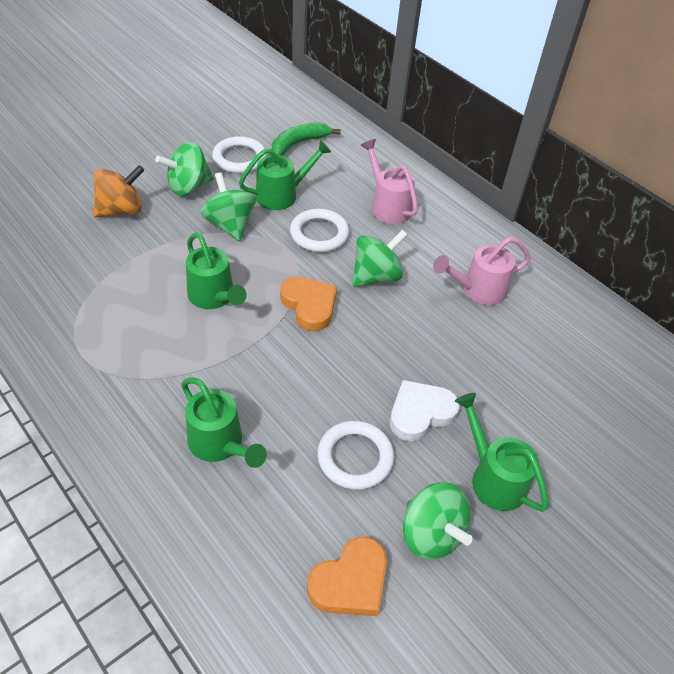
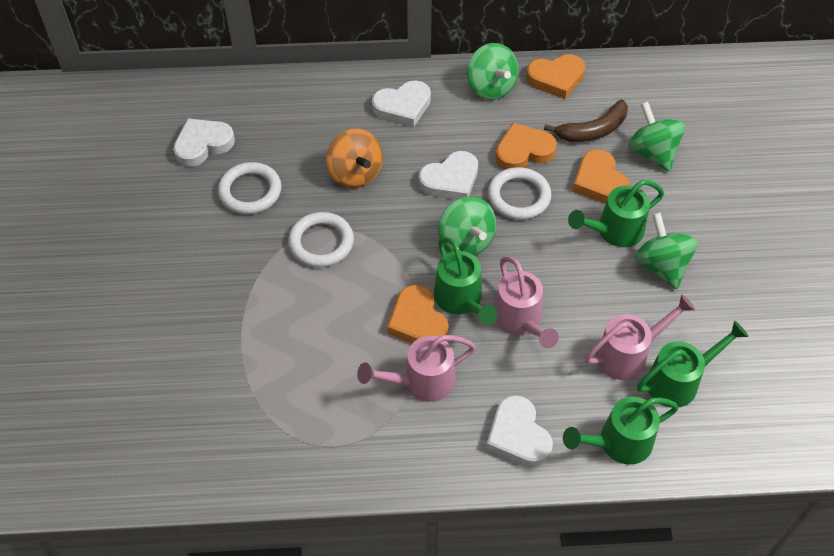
brown banana: 0 -> 1
green banana: 1 -> 0
orange heart: 2 -> 4
pink watering can: 2 -> 3
white heart: 1 -> 4

